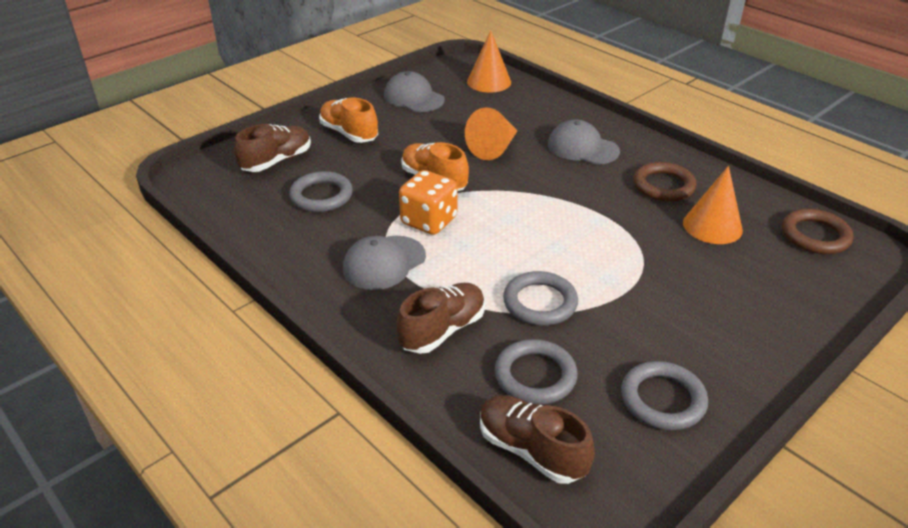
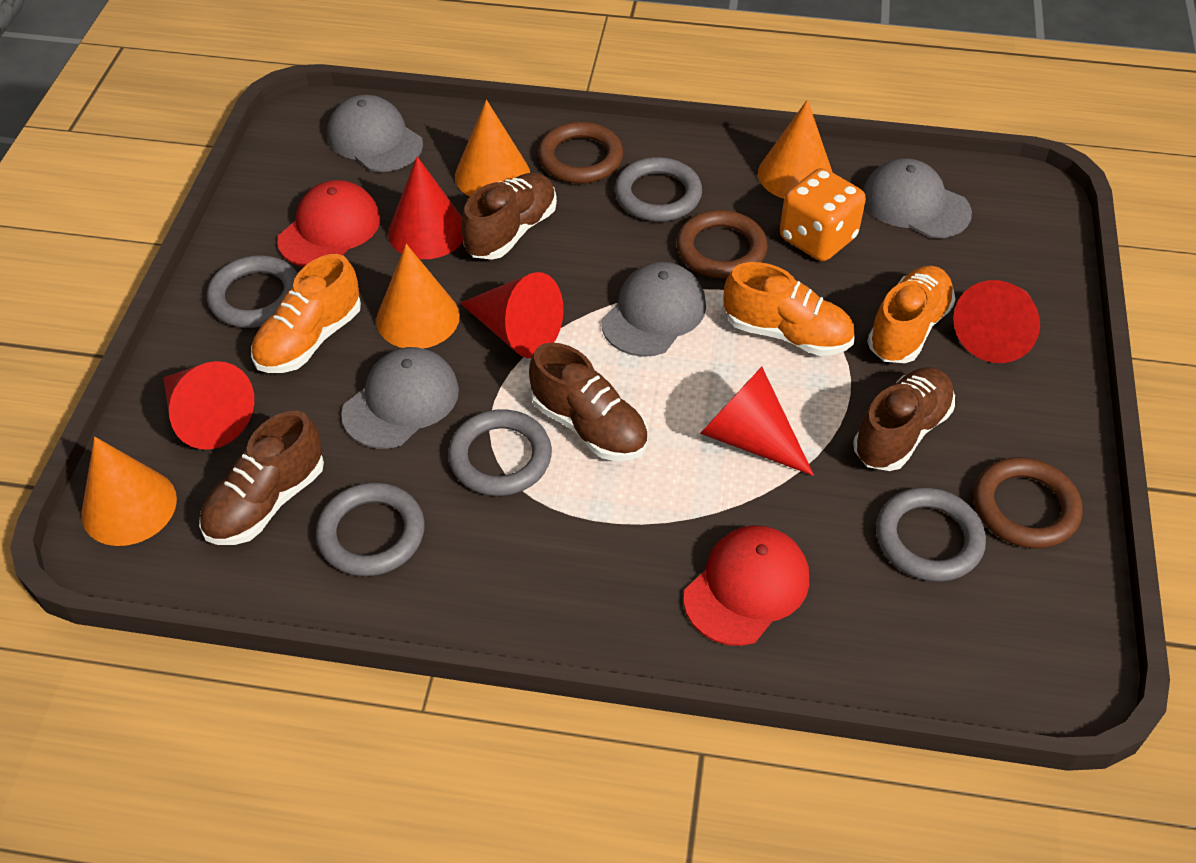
brown ring: 2 -> 3
brown shoe: 3 -> 4
grey cap: 3 -> 4
grey ring: 4 -> 5
orange cone: 3 -> 4
orange shoe: 2 -> 3
red cap: 0 -> 2
red cone: 0 -> 5

